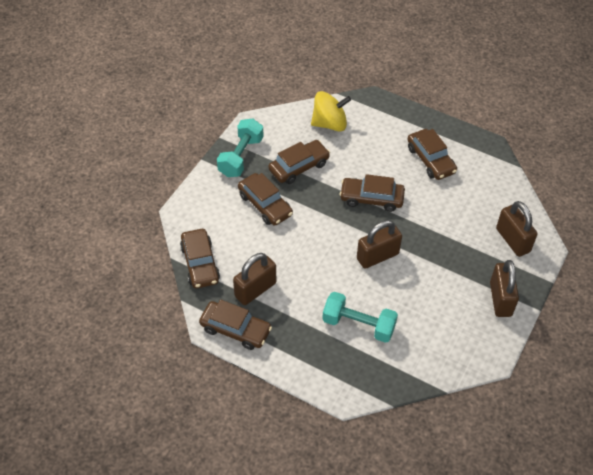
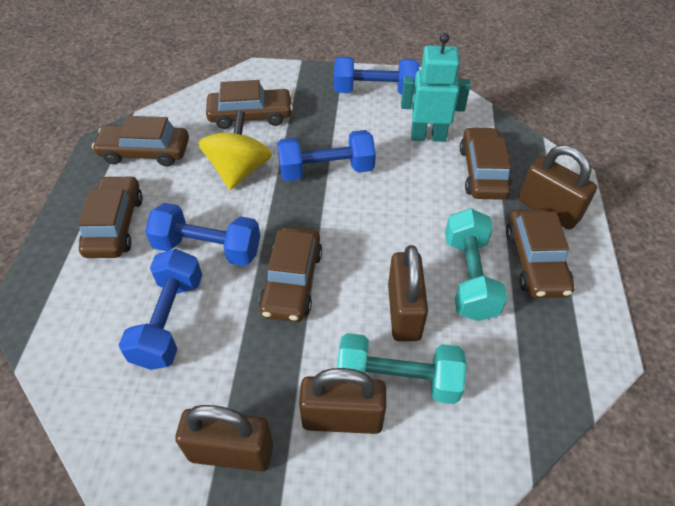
blue dumbbell: 0 -> 4
turquoise robot: 0 -> 1

